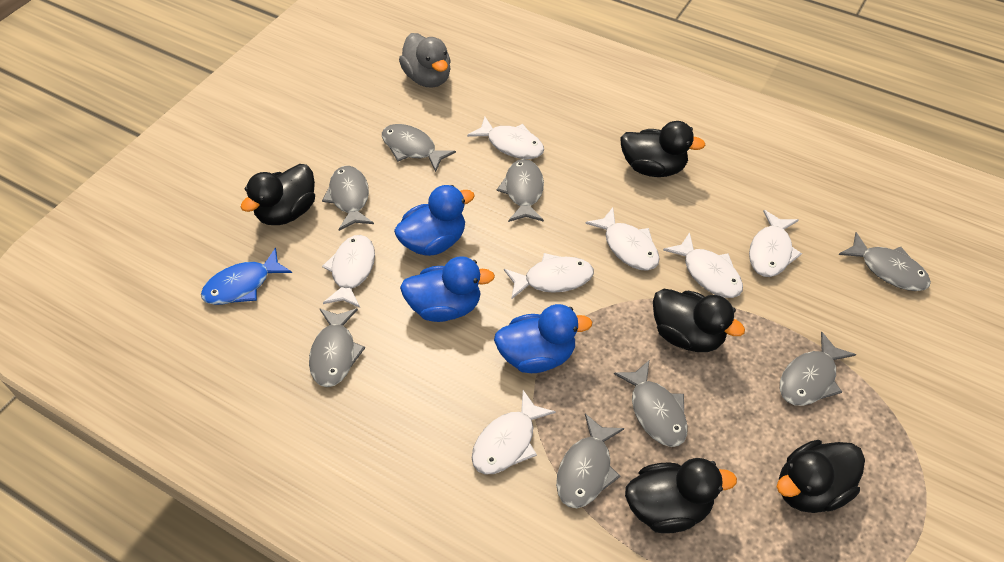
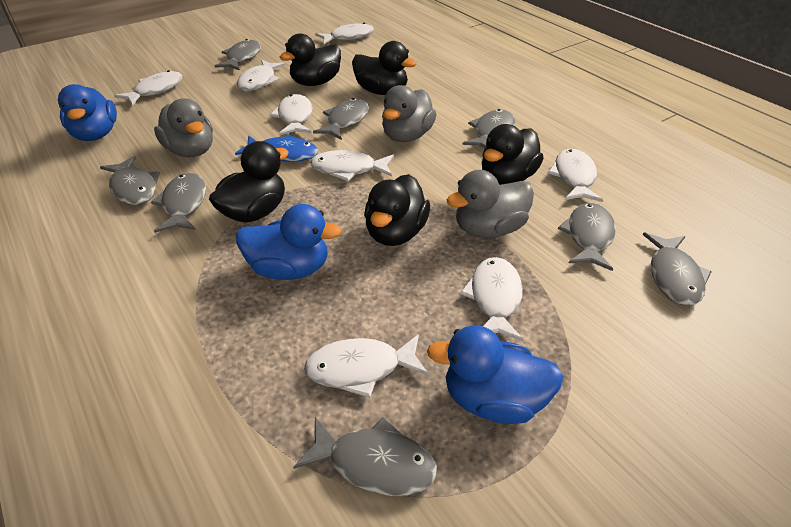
grey duck: 1 -> 3
white fish: 7 -> 8

